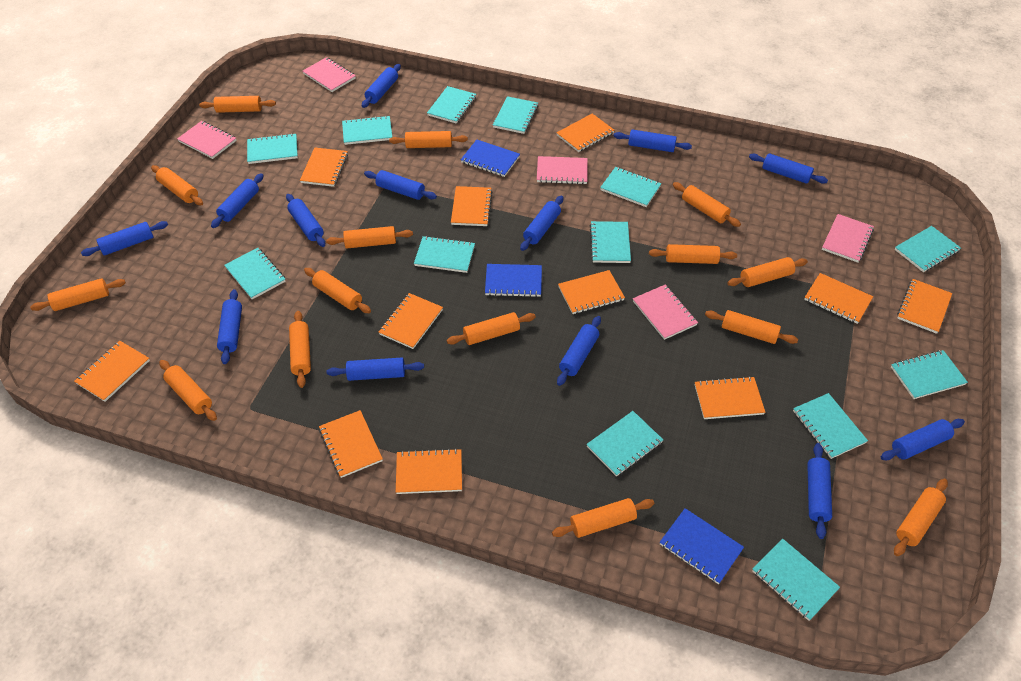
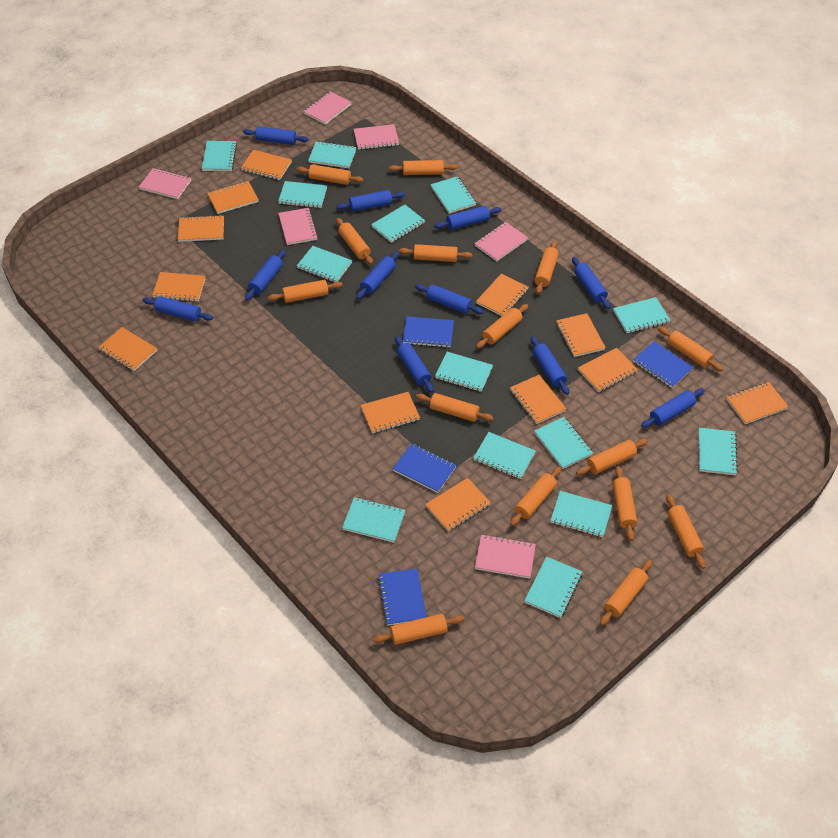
blue notebook: 3 -> 4
blue rolling pin: 13 -> 11
orange notebook: 11 -> 12
pink notebook: 5 -> 6
turquoise notebook: 13 -> 14

